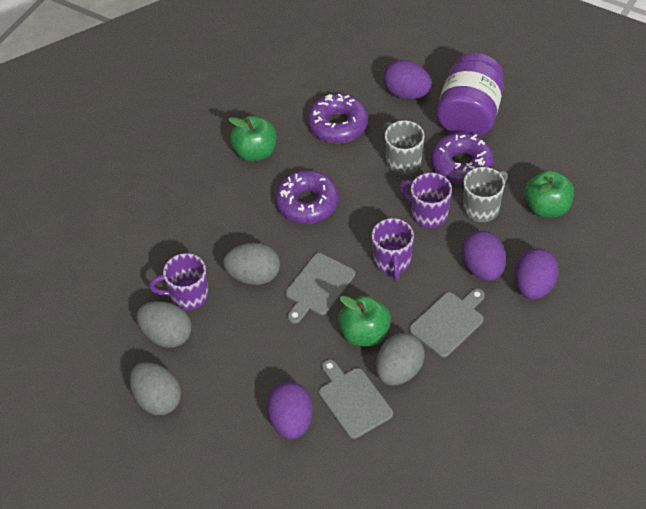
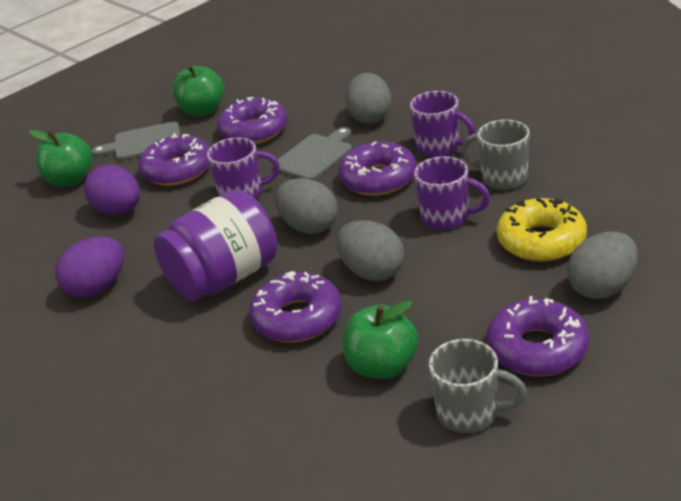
grey cutting board: 3 -> 2
purple donut: 3 -> 5
purple egg: 4 -> 2
yellow donut: 0 -> 1

